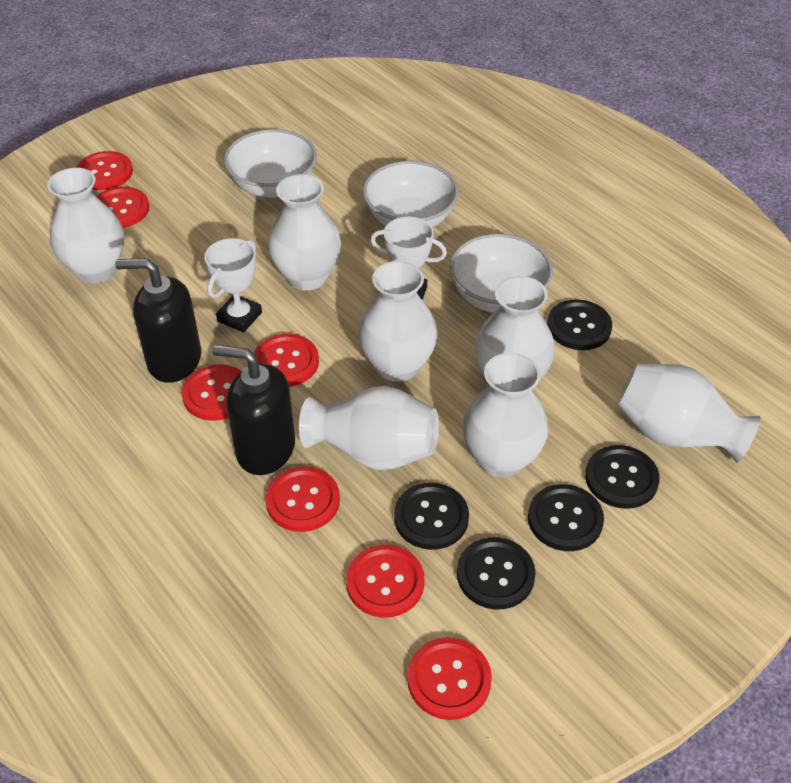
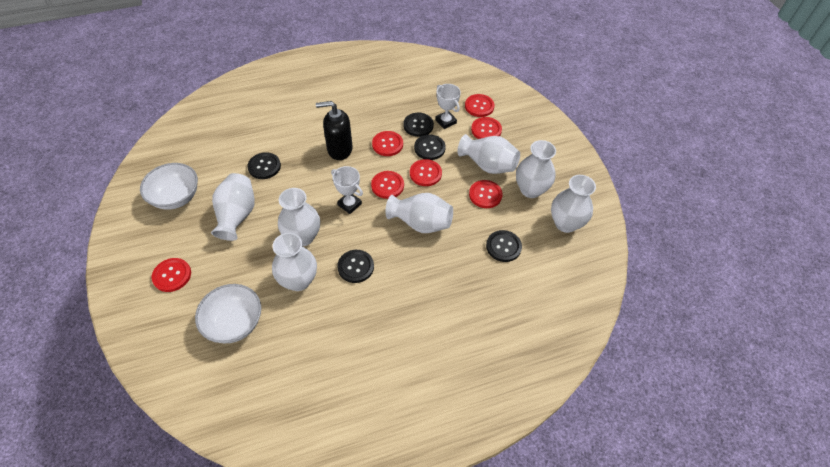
black soap dispenser: 2 -> 1
white bowl: 3 -> 2

